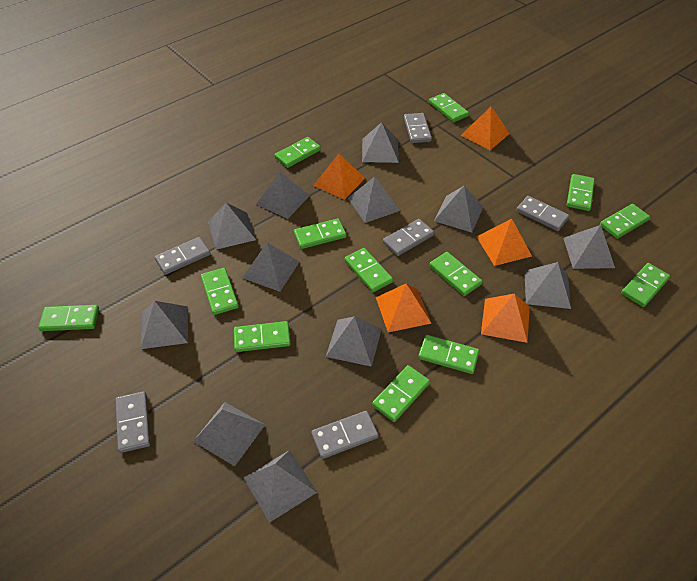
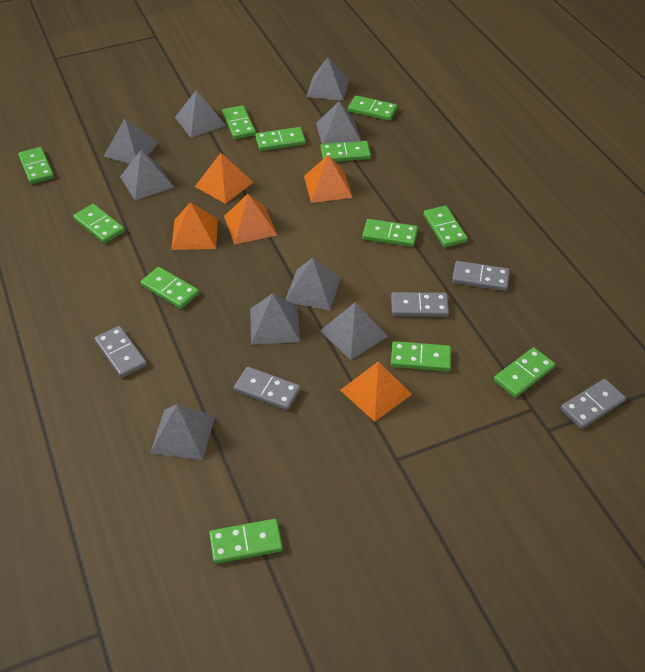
green domino: 13 -> 12
grey domino: 6 -> 5
grey pyramid: 12 -> 9

